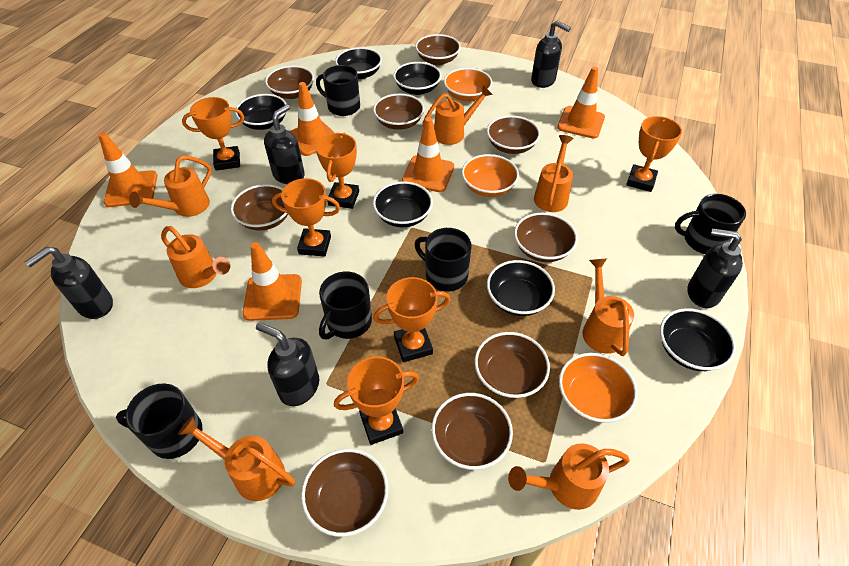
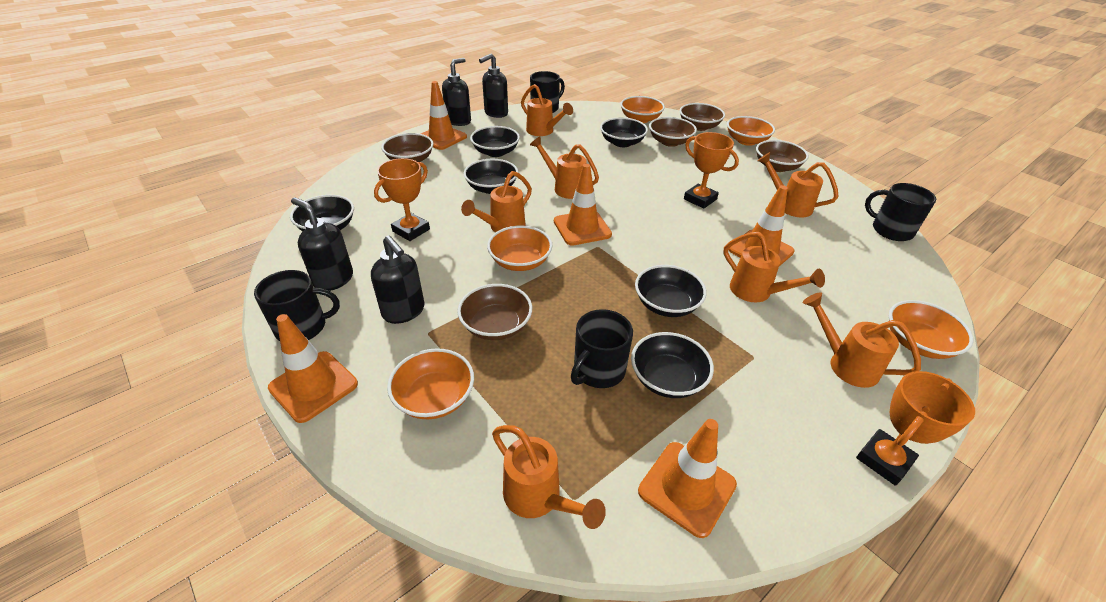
black mug: 5 -> 4
black soap dispenser: 5 -> 4
brown bowl: 9 -> 5
orange bowl: 3 -> 5
orange trophy: 6 -> 3

